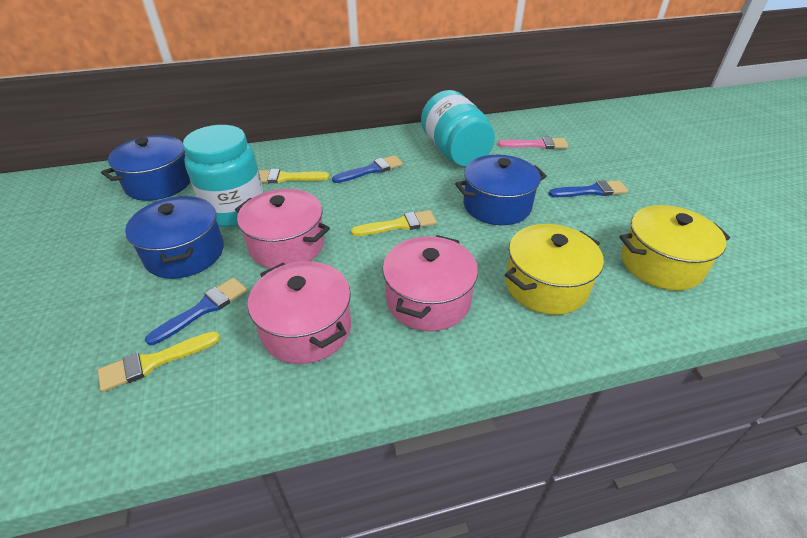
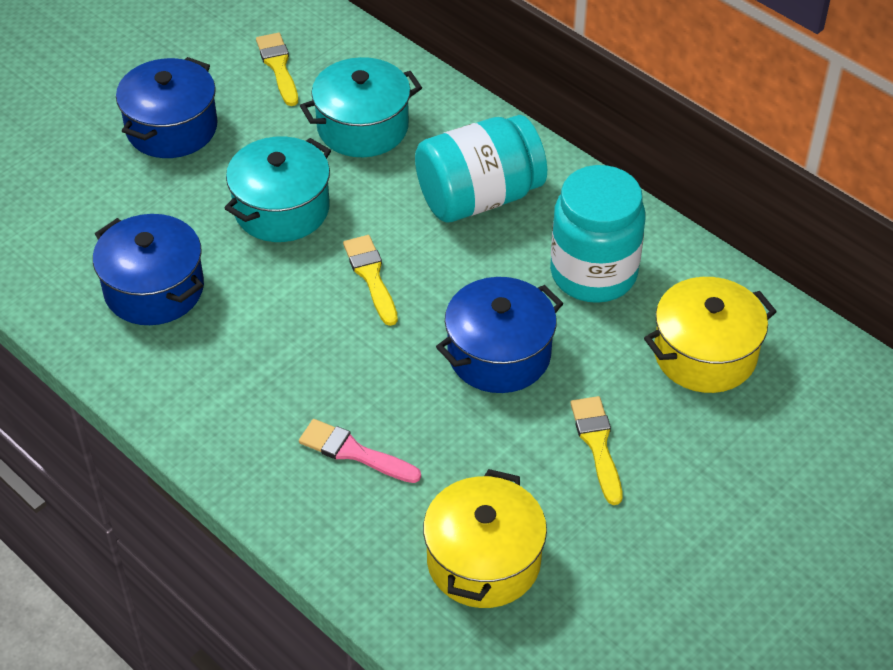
blue brush: 3 -> 0
pink pot: 3 -> 0
turquoise pot: 0 -> 2

